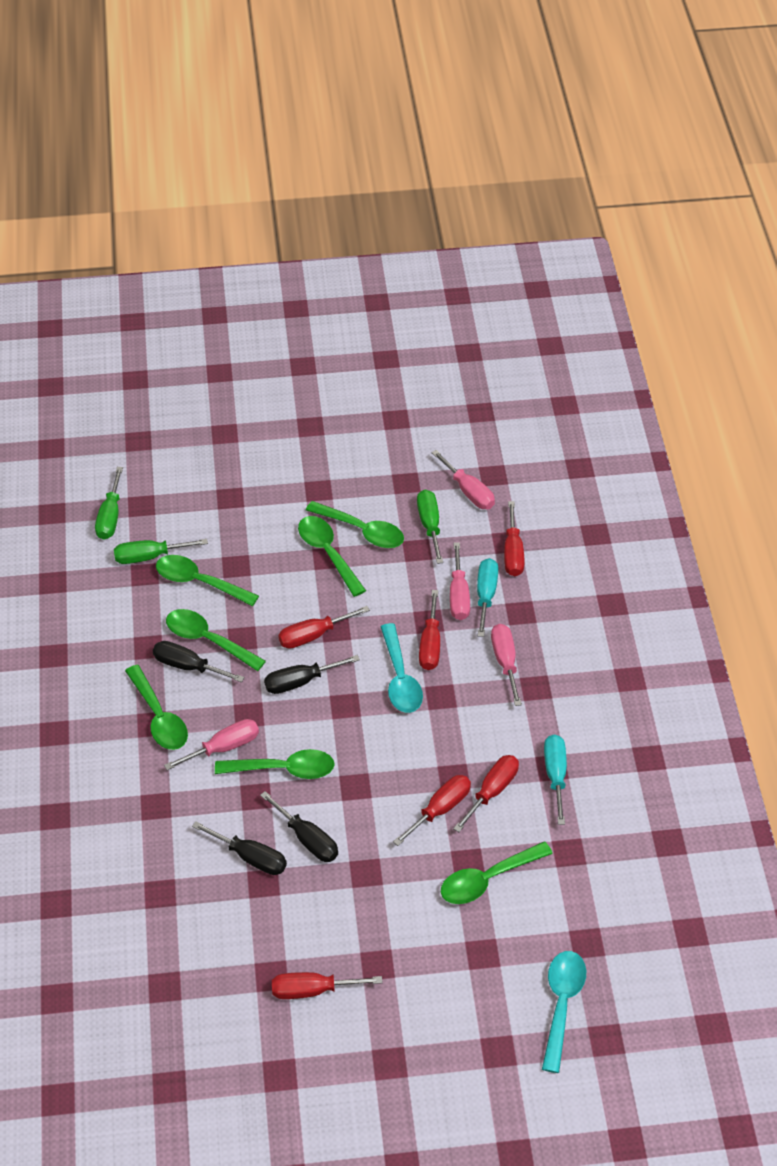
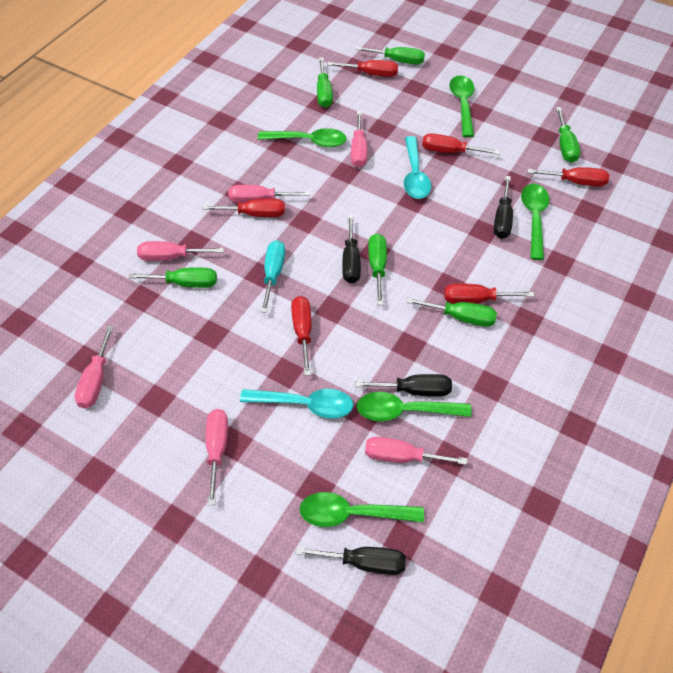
green screwdriver: 3 -> 6
green spoon: 7 -> 5
pink screwdriver: 4 -> 6
turquoise screwdriver: 2 -> 1

